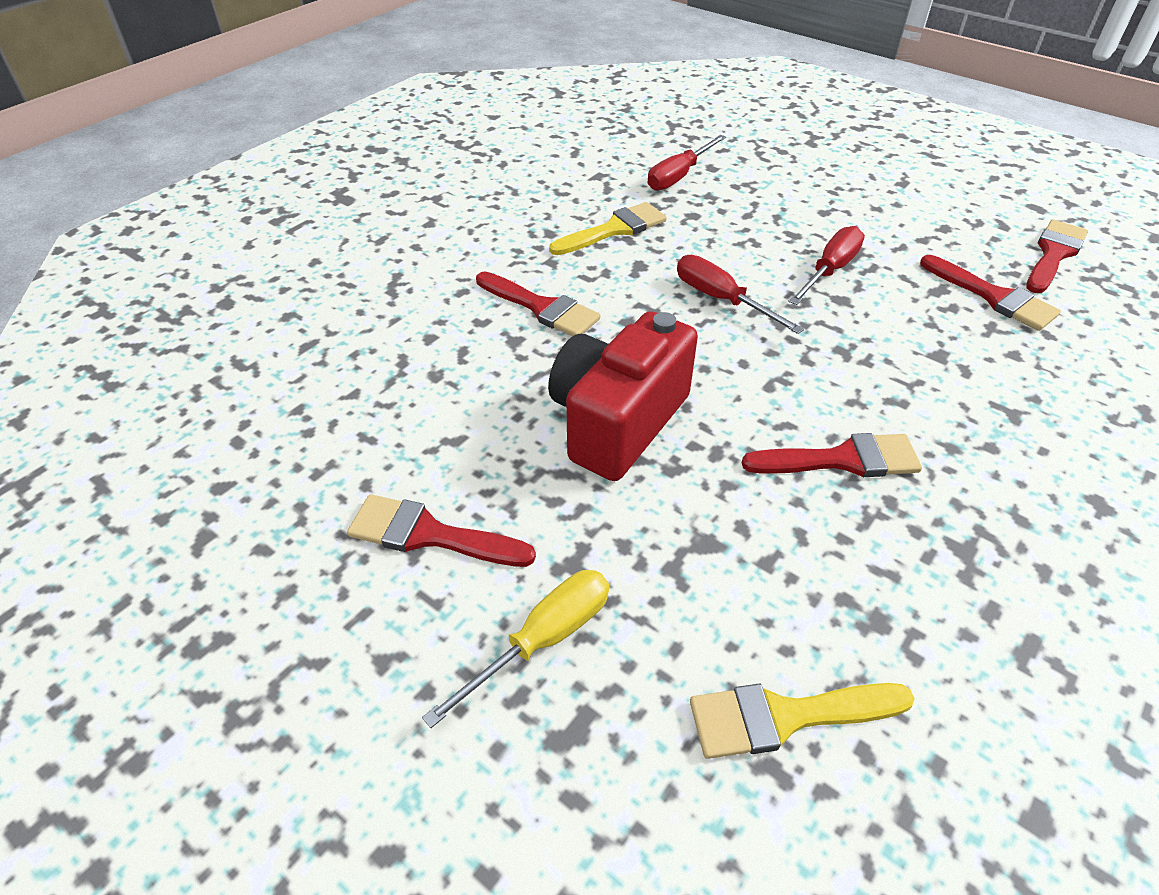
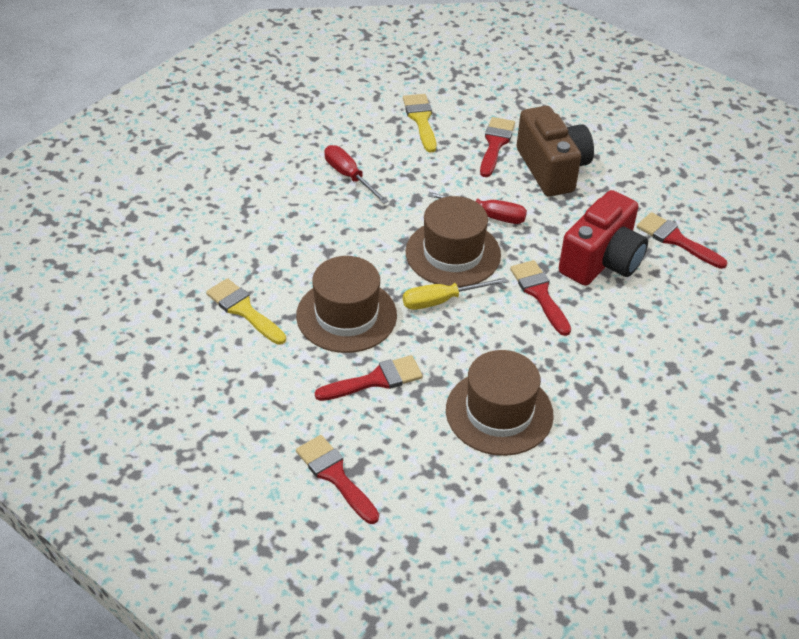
brown camera: 0 -> 1
brown hat: 0 -> 3
red screwdriver: 3 -> 2

